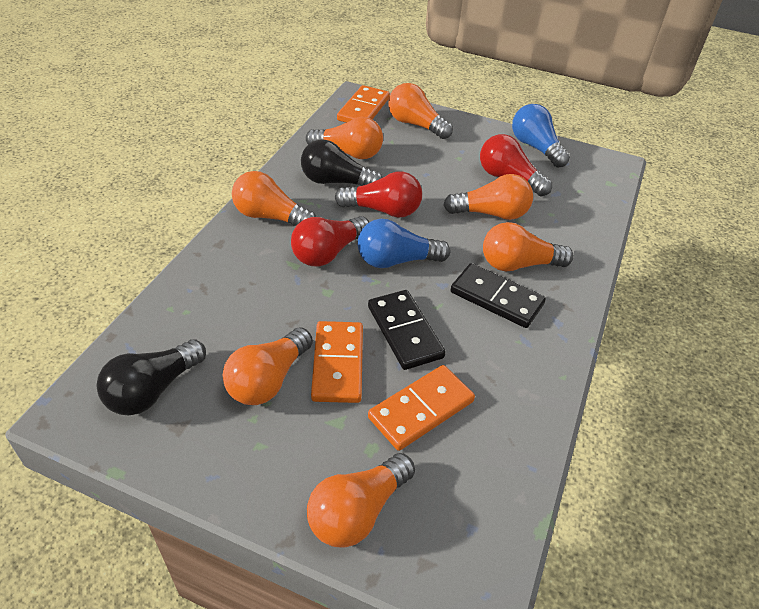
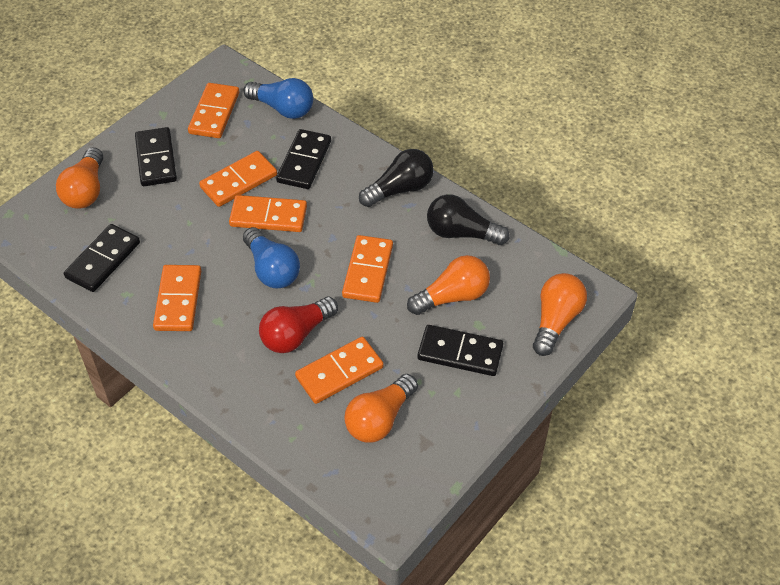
black domino: 2 -> 4
orange domino: 3 -> 6
orange light bulb: 7 -> 4
red light bulb: 3 -> 1

